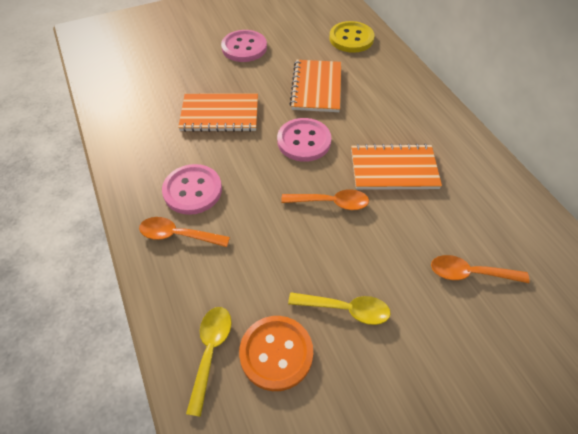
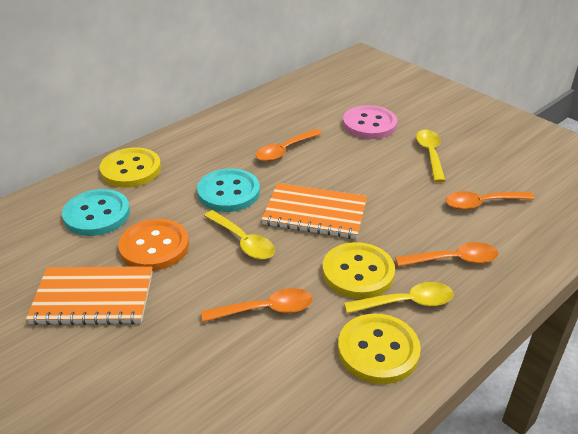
orange notebook: 3 -> 2
orange spoon: 3 -> 4
pink button: 3 -> 1
turquoise button: 0 -> 2
yellow button: 1 -> 3
yellow spoon: 2 -> 3

